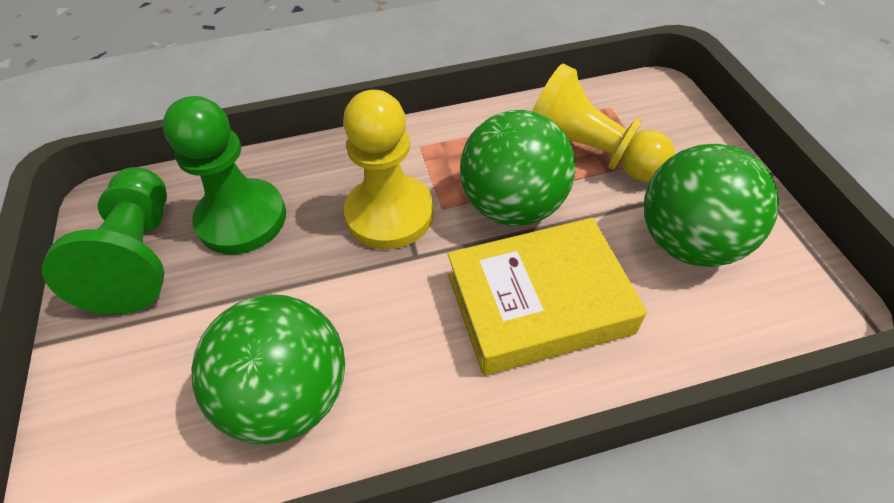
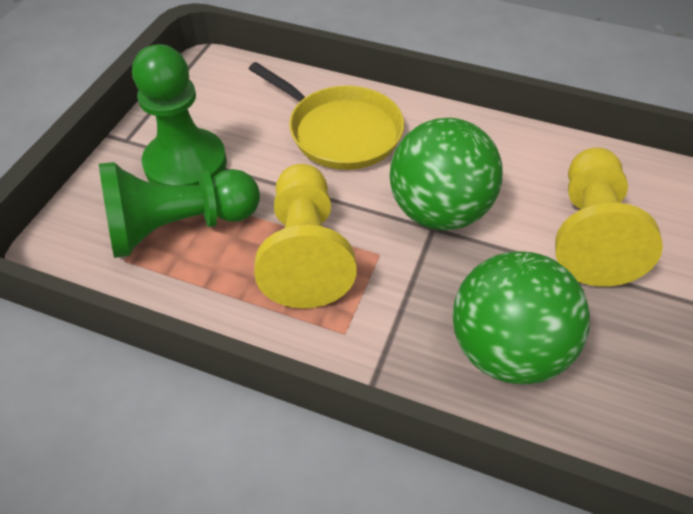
green ball: 3 -> 2
yellow book: 1 -> 0
yellow pan: 0 -> 1

